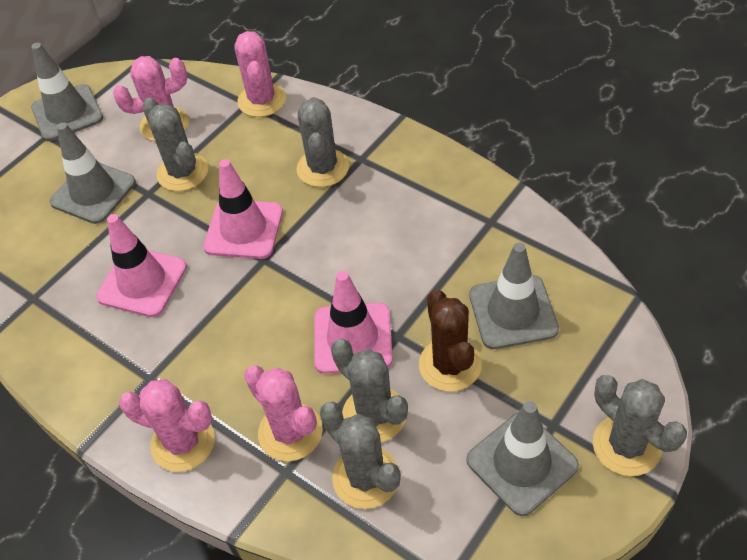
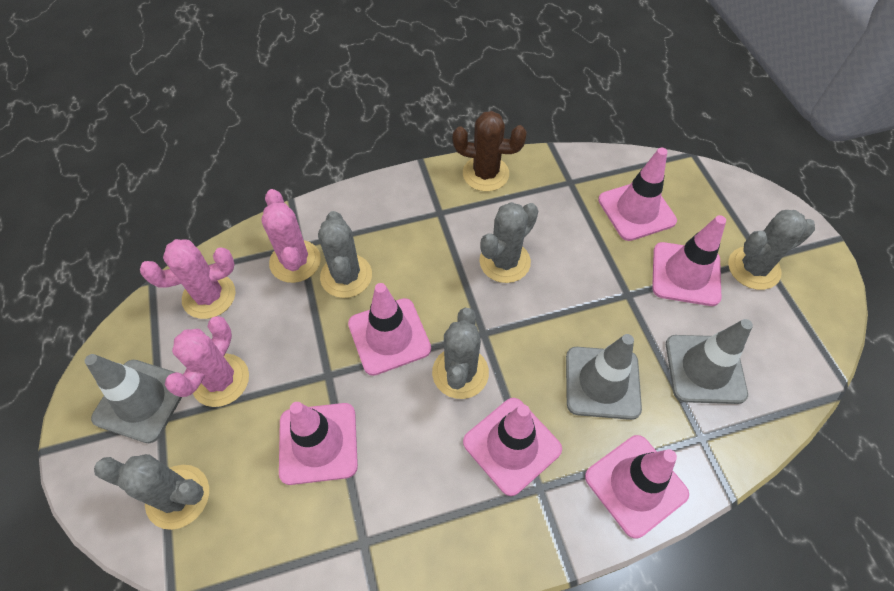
grey traffic cone: 4 -> 3
pink cactus: 4 -> 3
pink traffic cone: 3 -> 6

